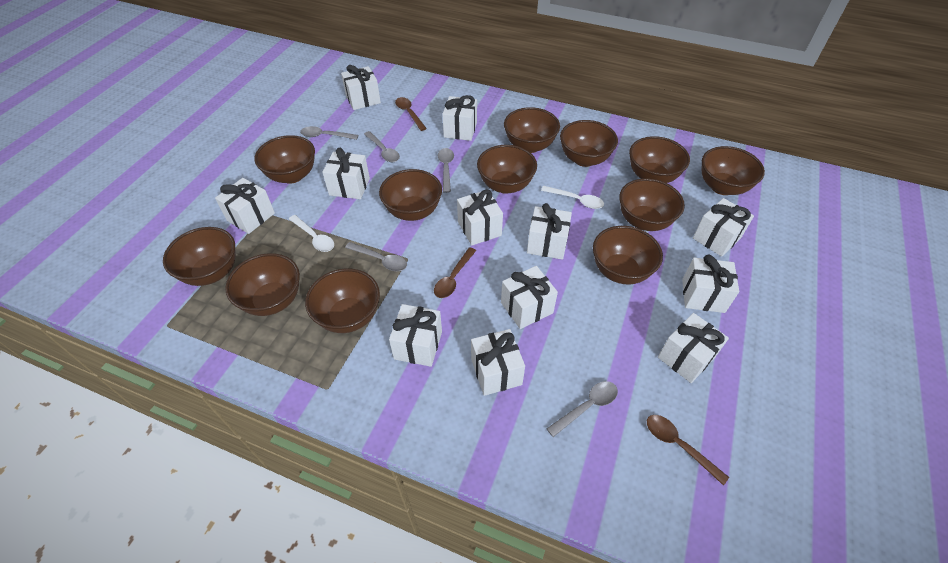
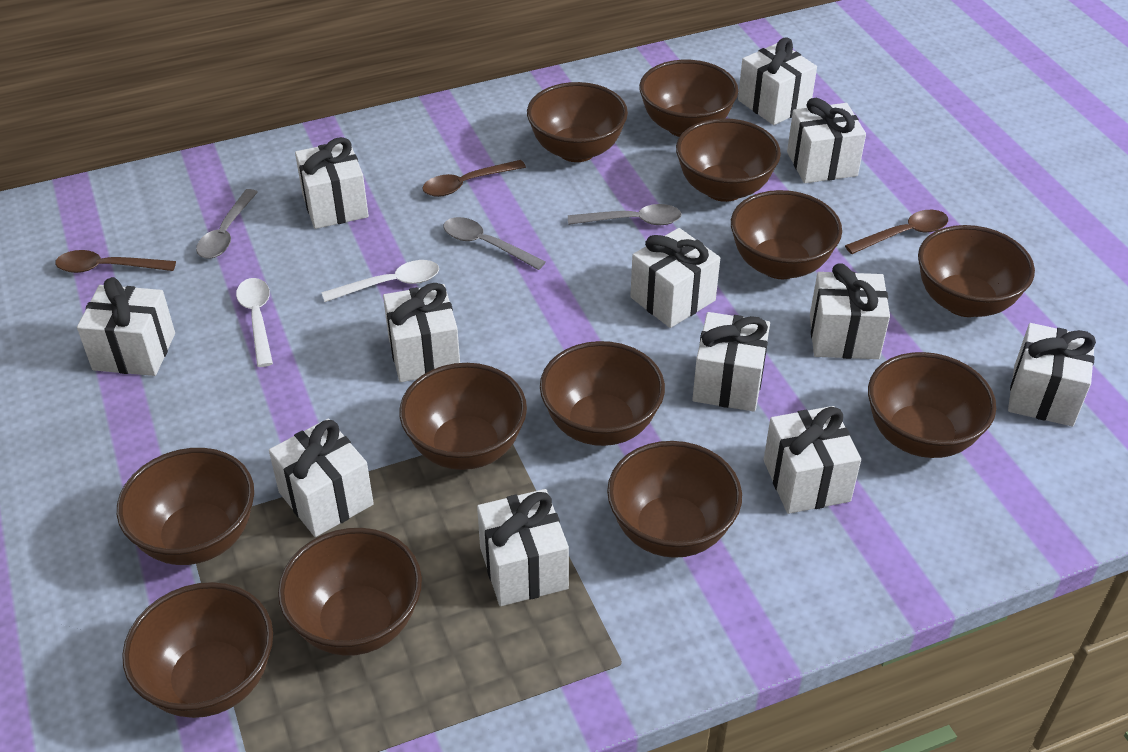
grey spoon: 5 -> 3

